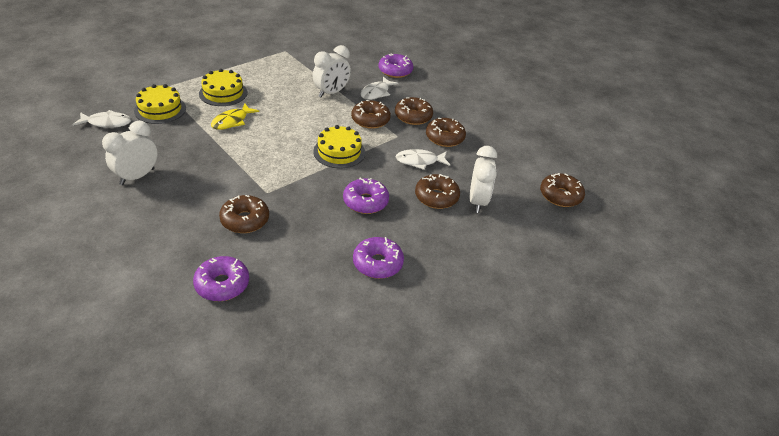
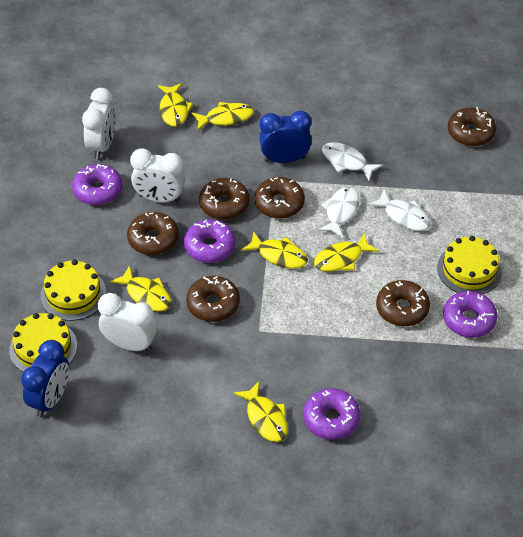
blue clock: 0 -> 2
yellow fish: 1 -> 6

